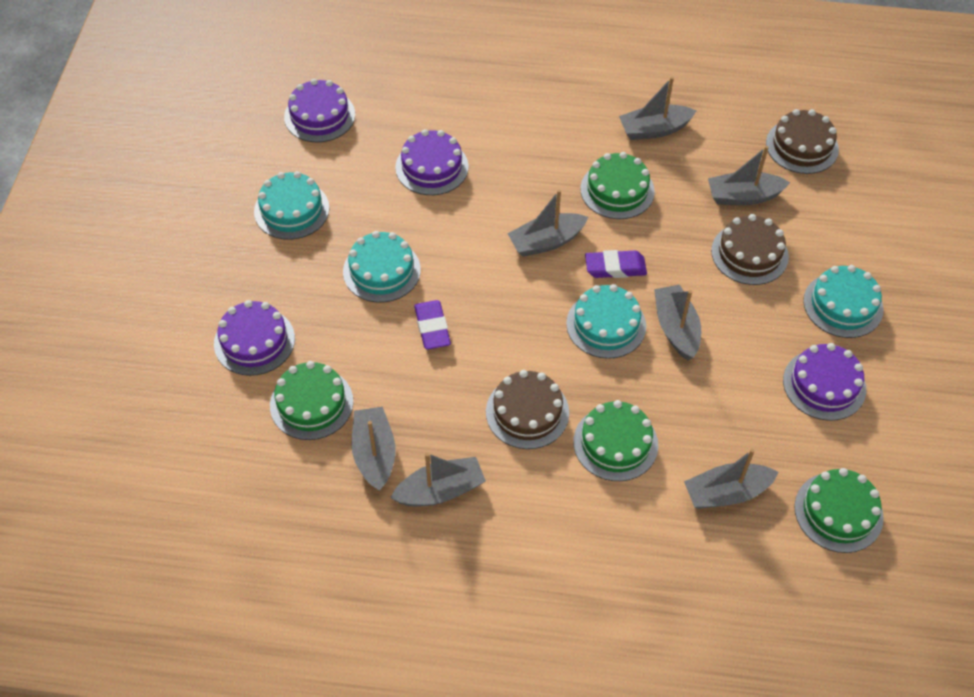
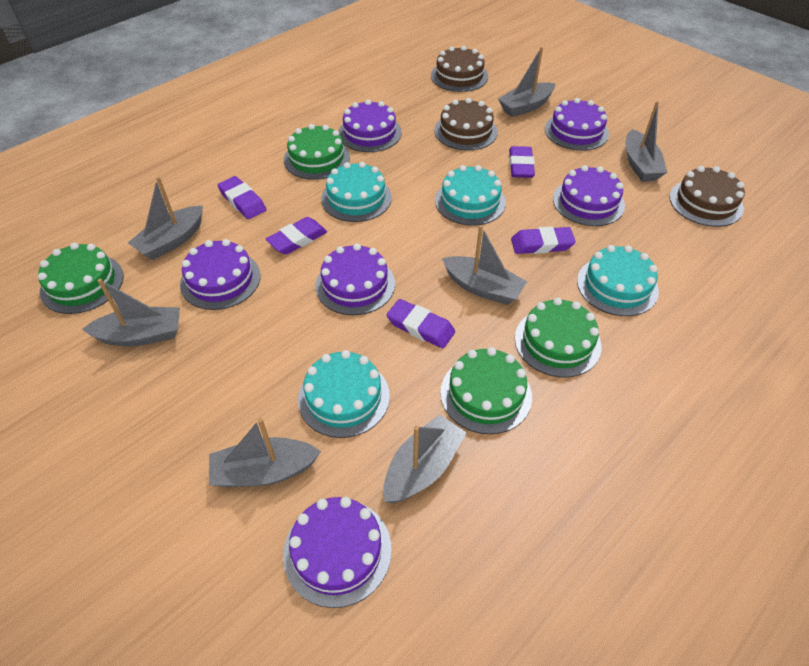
purple cake: 4 -> 6
purple eraser: 2 -> 5

